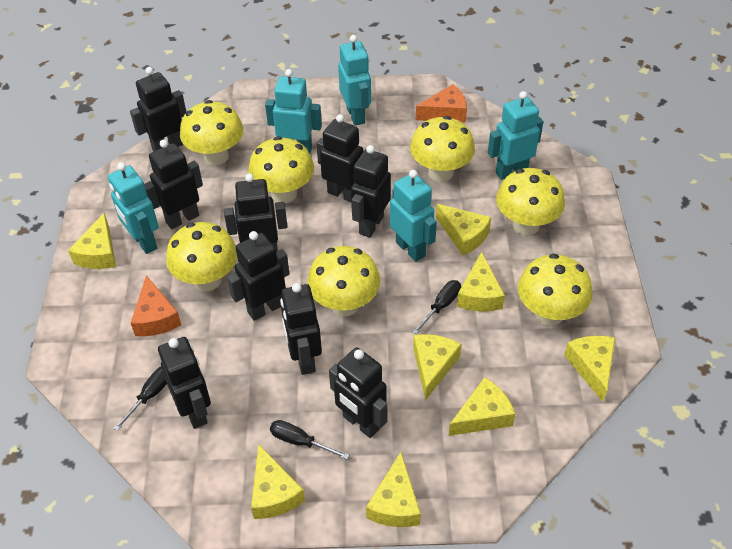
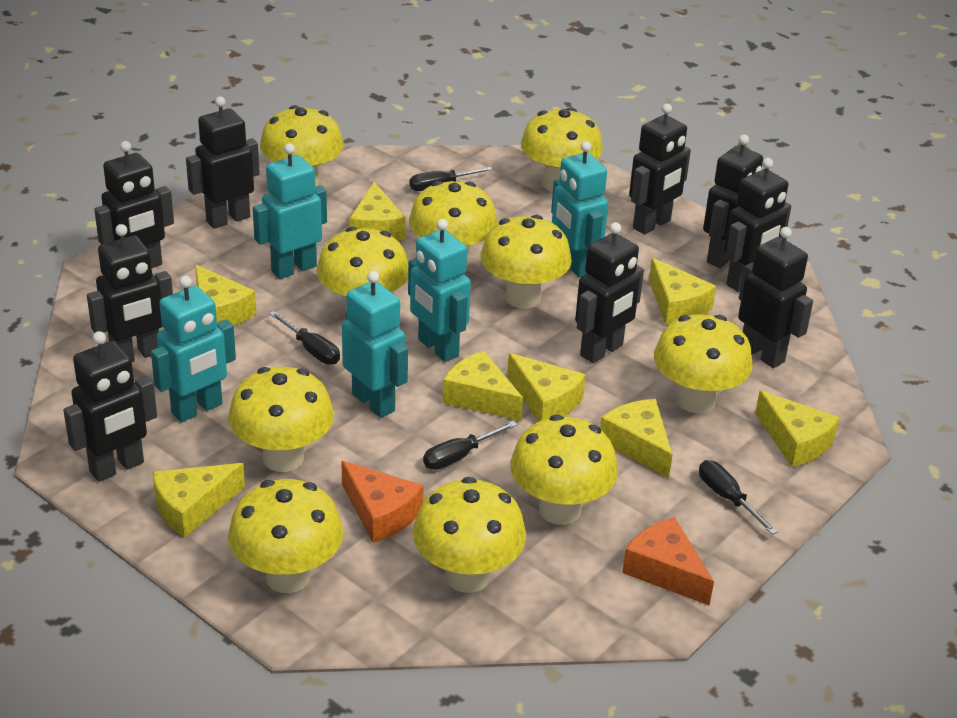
black screwdriver: 3 -> 4
yellow mushroom: 7 -> 10

